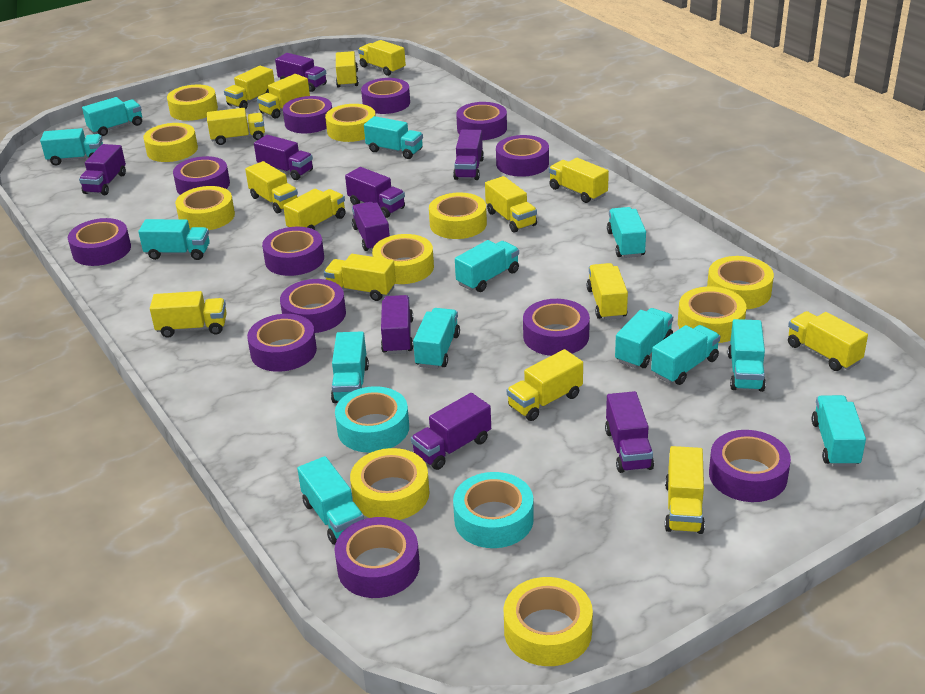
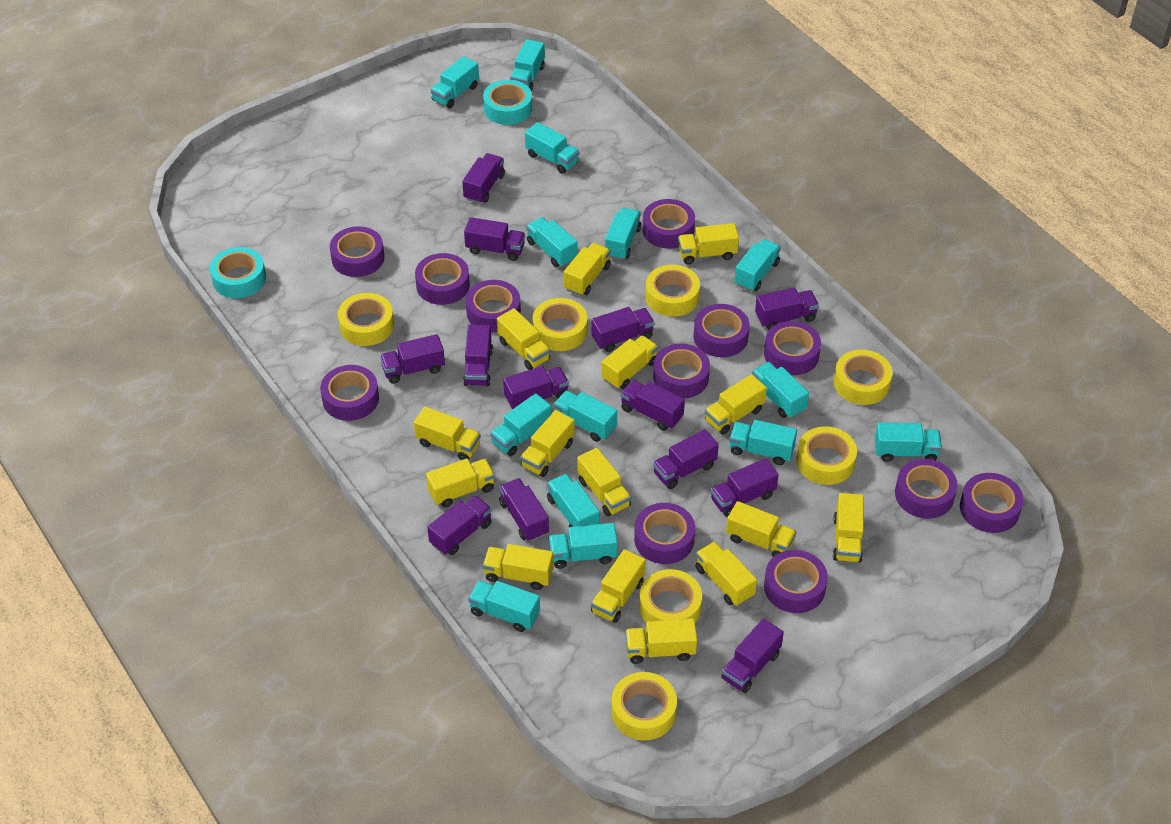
purple truck: 9 -> 13
turquoise truck: 13 -> 14
yellow tape: 10 -> 7

